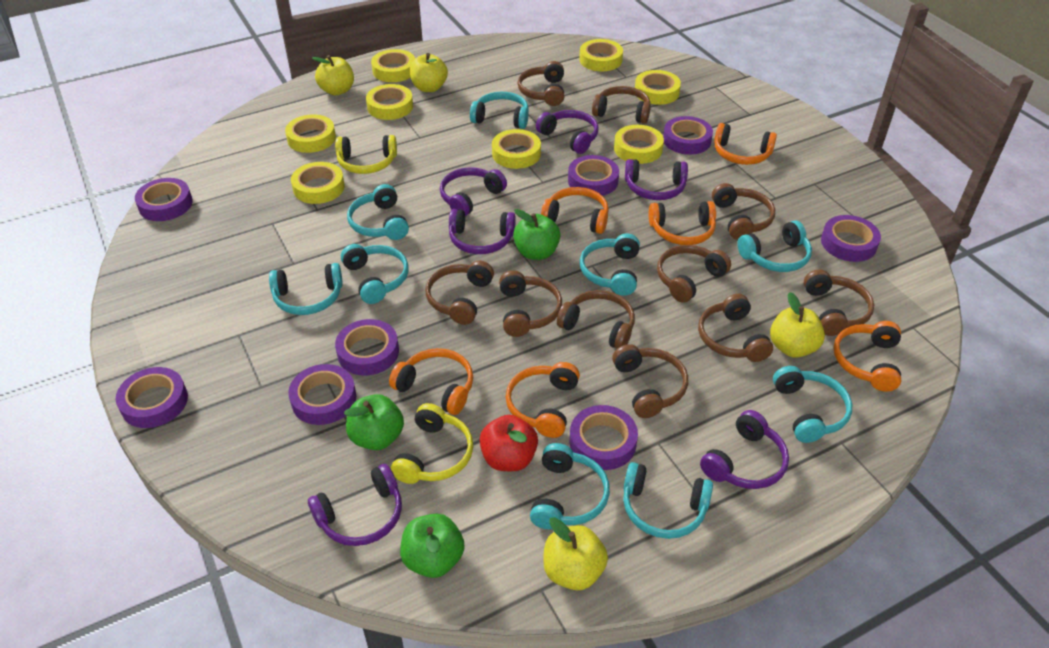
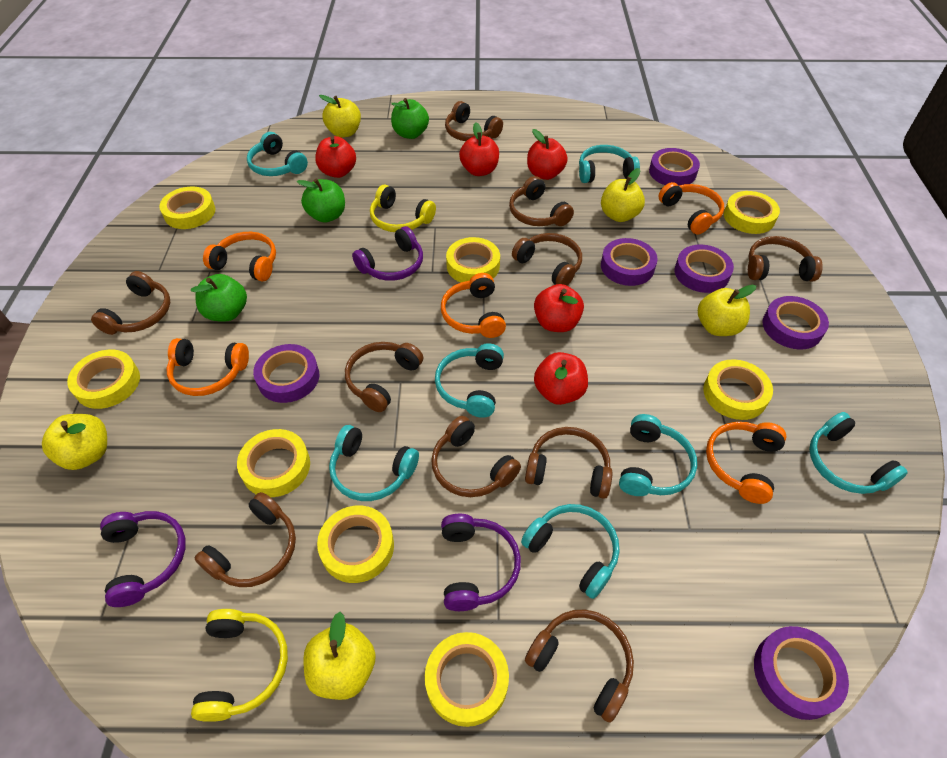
orange headphones: 6 -> 5
purple headphones: 6 -> 3
purple tape: 8 -> 6
red apple: 1 -> 5
turquoise headphones: 9 -> 7
yellow apple: 4 -> 5

